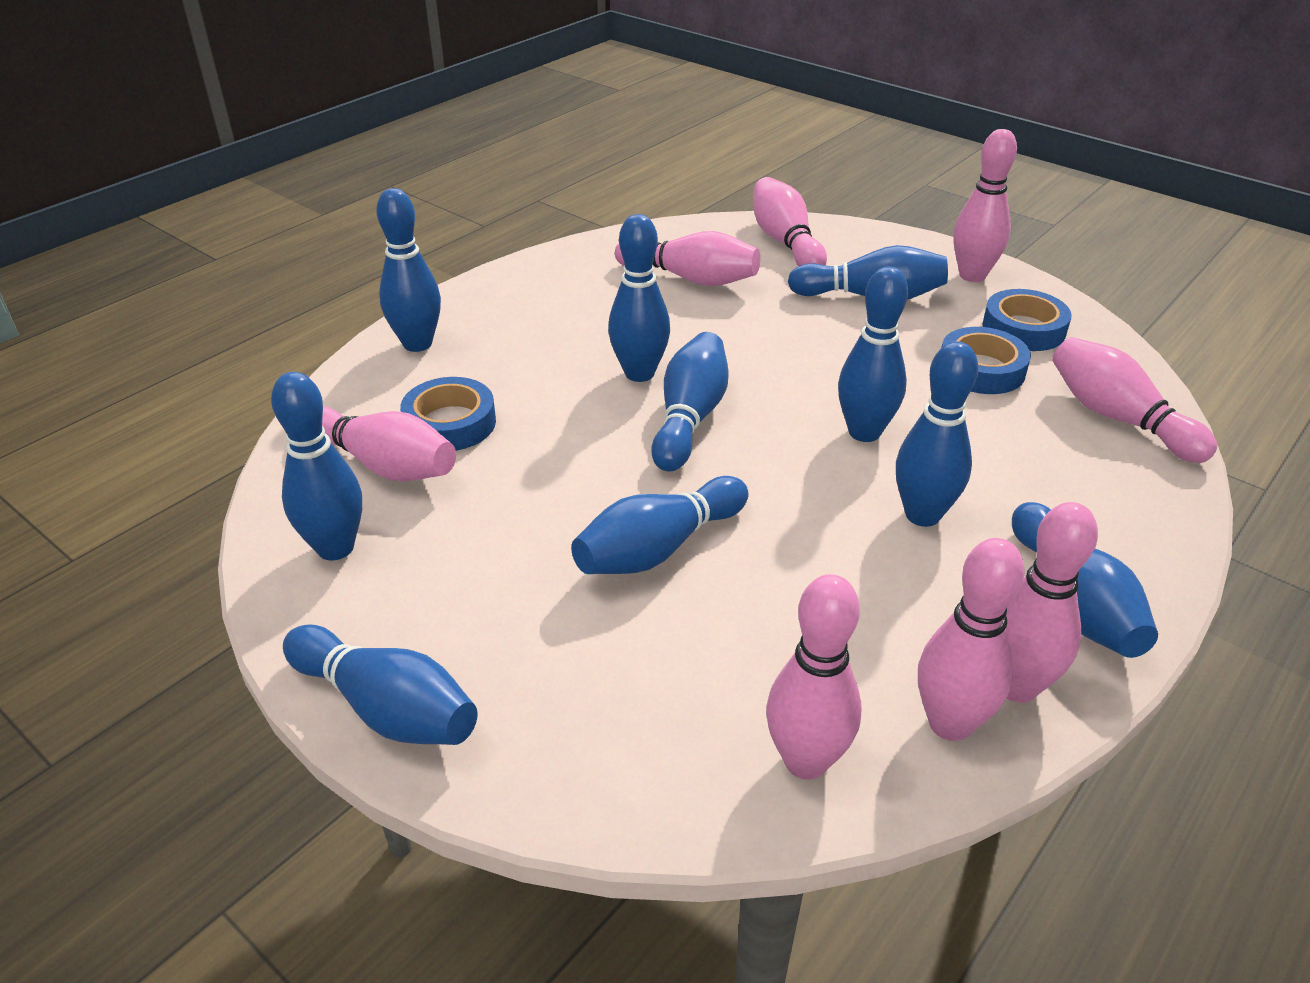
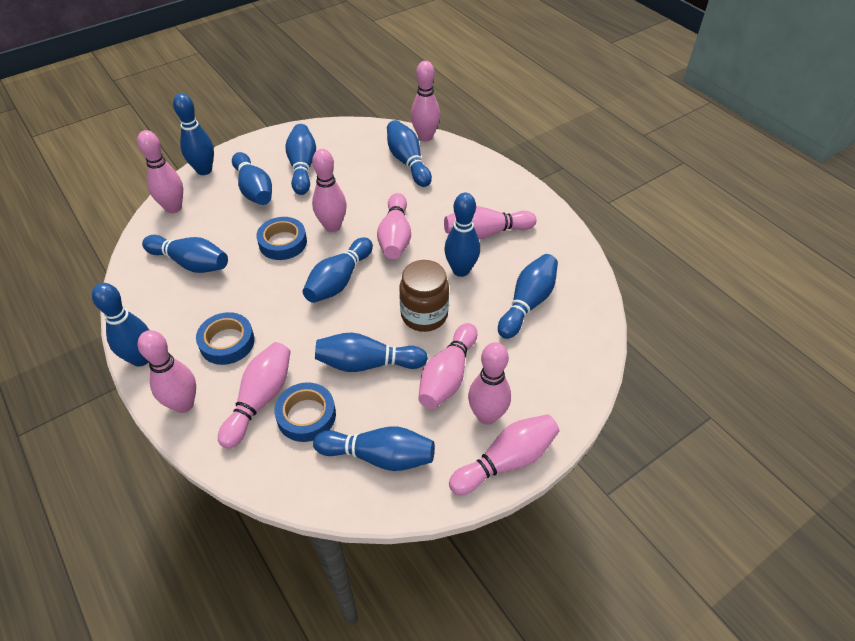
blue bowling pin: 10 -> 11
brown jar: 0 -> 1
pink bowling pin: 8 -> 10

